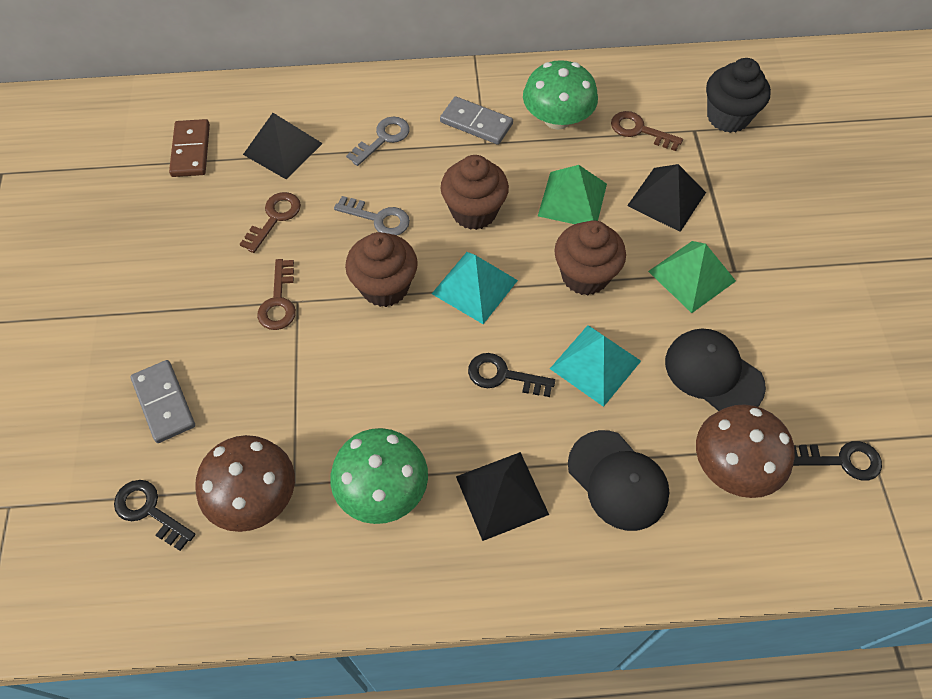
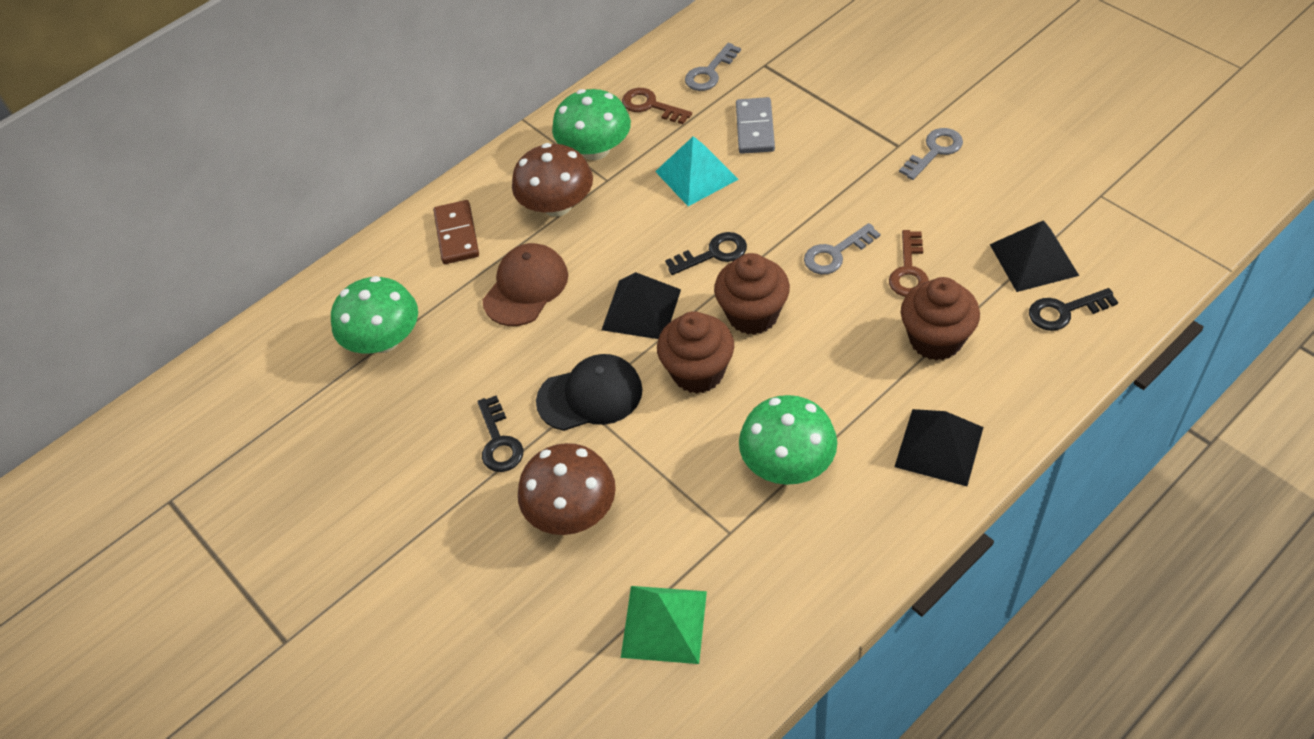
black cap: 2 -> 1
black cupcake: 1 -> 0
brown cap: 0 -> 1
brown key: 3 -> 2
green mushroom: 2 -> 3
green pyramid: 2 -> 1
grey domino: 2 -> 1
grey key: 2 -> 3
turquoise pyramid: 2 -> 1

